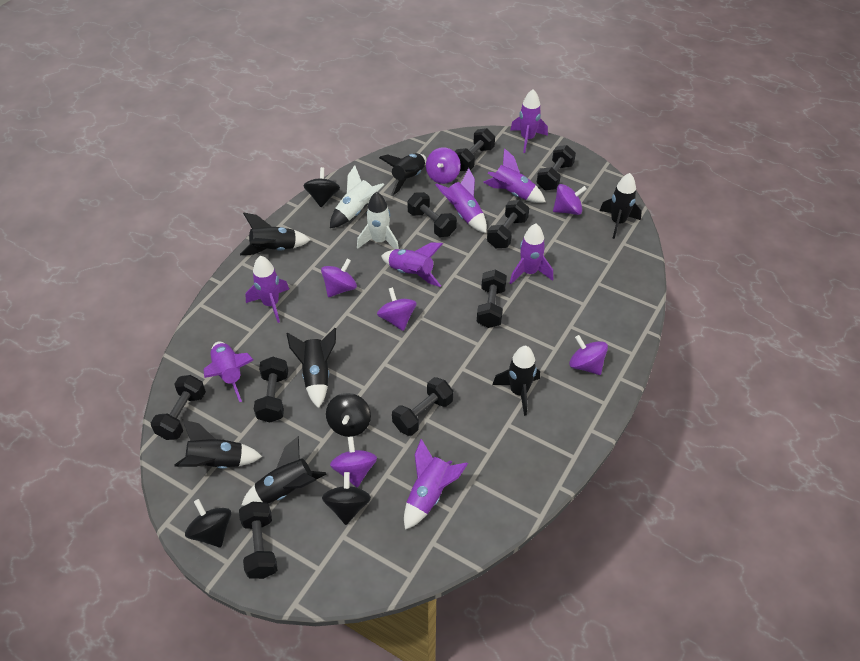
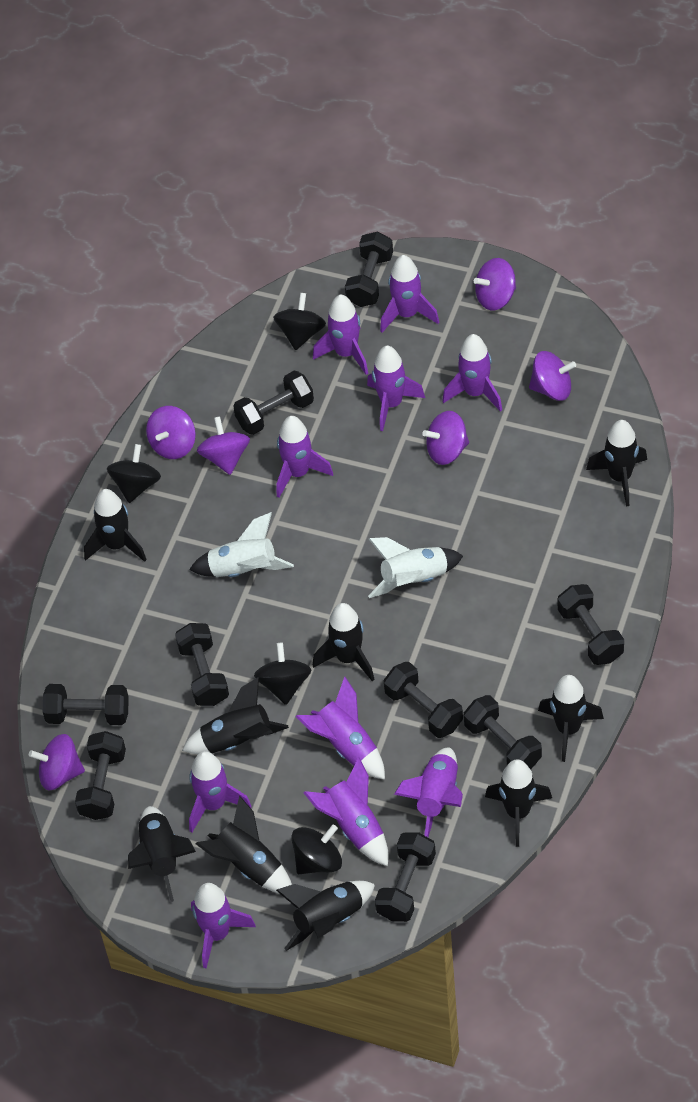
black rocket: 7 -> 9
purple rocket: 8 -> 10

